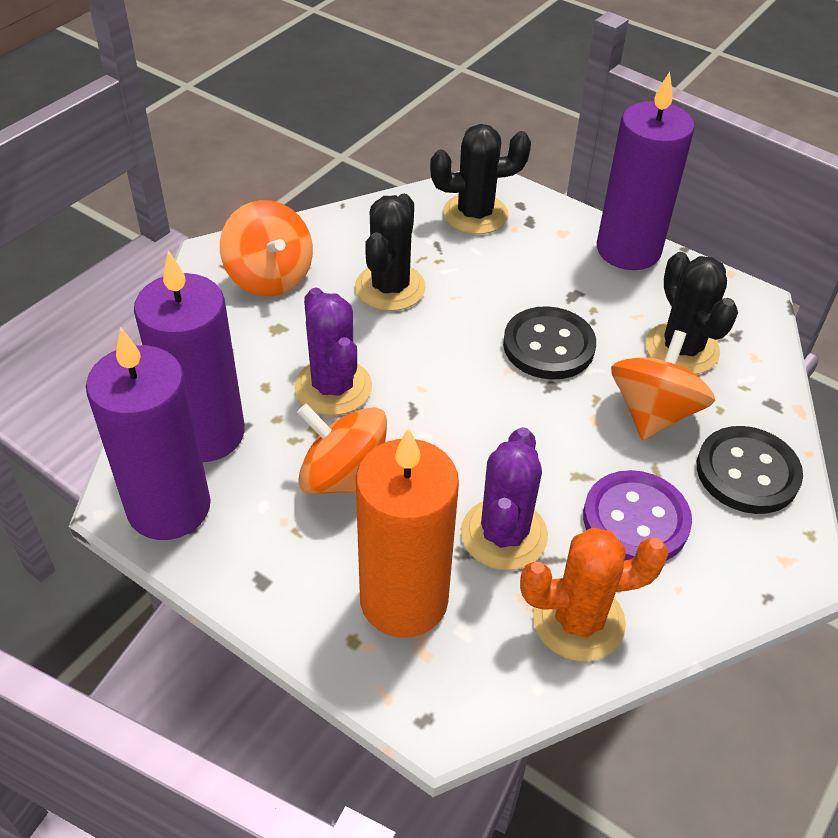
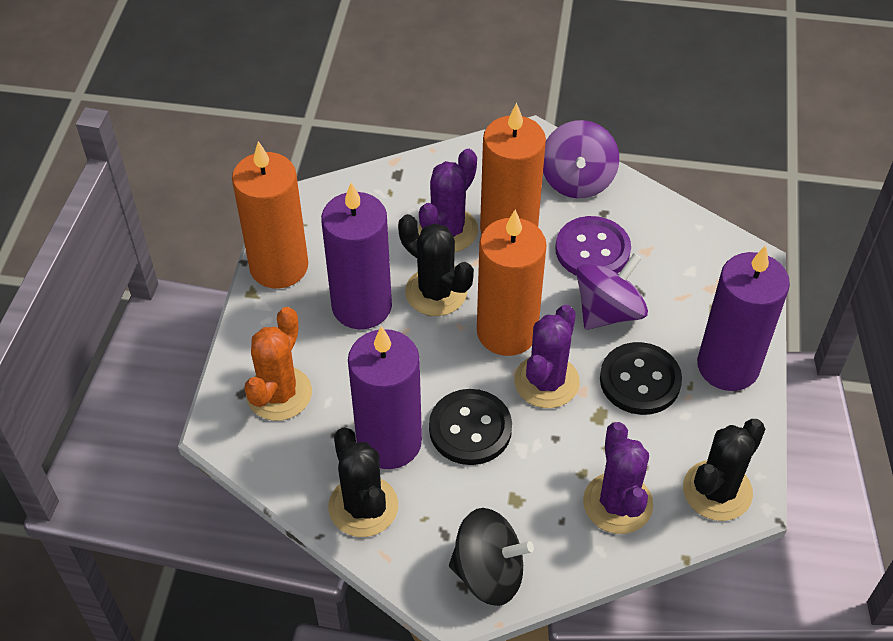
black spinning top: 0 -> 1
orange candle: 1 -> 3
orange spinning top: 3 -> 0
purple cactus: 2 -> 3
purple spinning top: 0 -> 2

